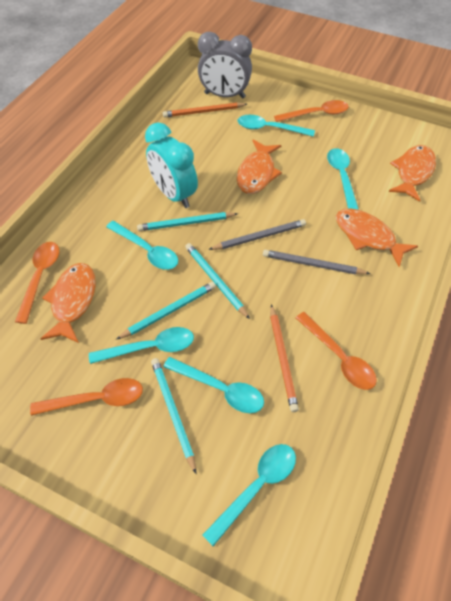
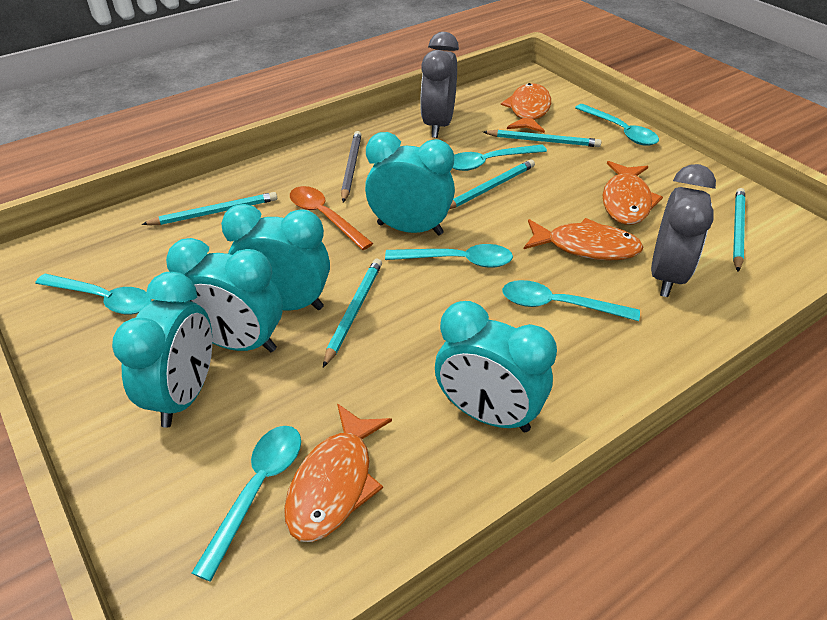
grey clock: 1 -> 2
grey pencil: 2 -> 1
orange pencil: 2 -> 0
orange spoon: 4 -> 1
turquoise clock: 1 -> 5
turquoise pencil: 4 -> 5

